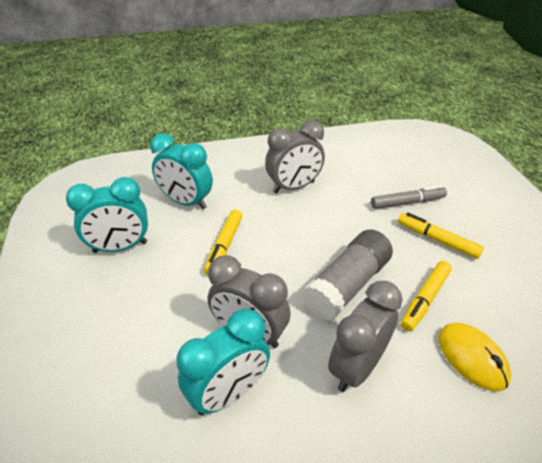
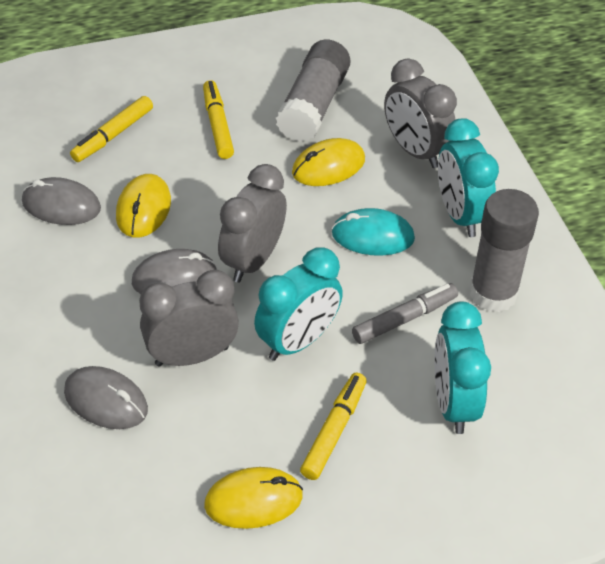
grey glue stick: 1 -> 2
grey mouse: 0 -> 3
turquoise mouse: 0 -> 1
yellow mouse: 1 -> 3

